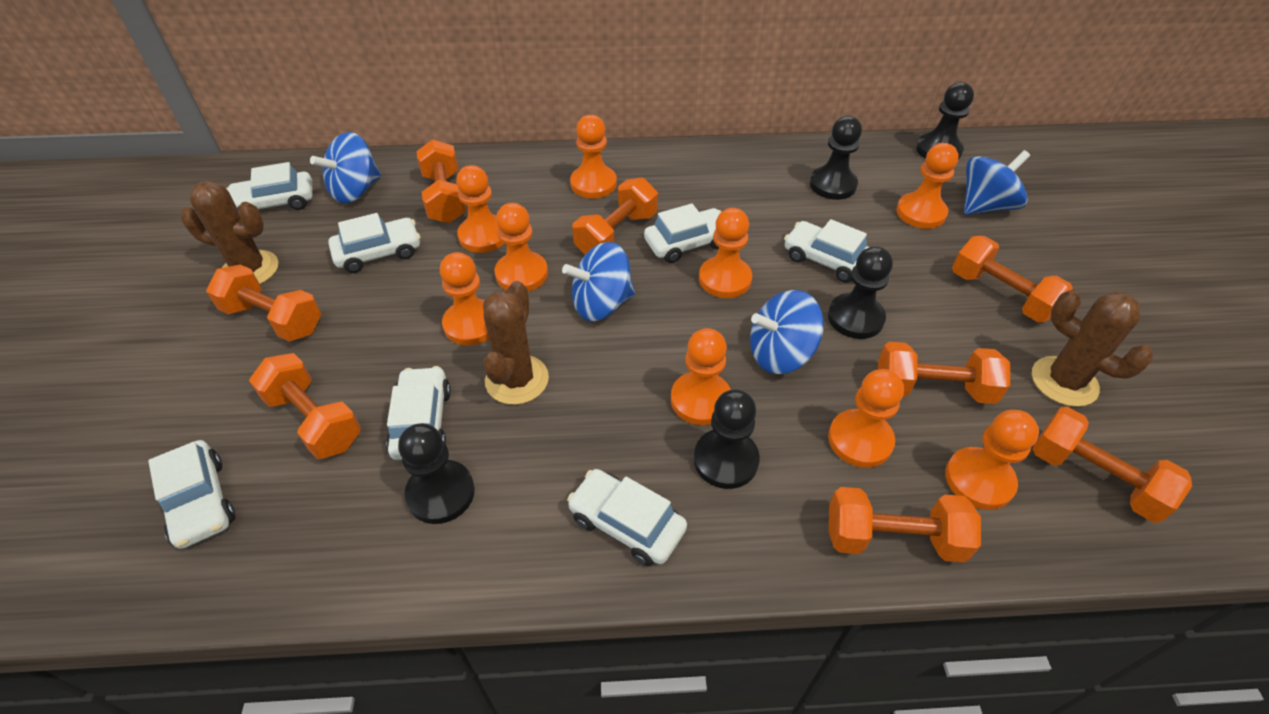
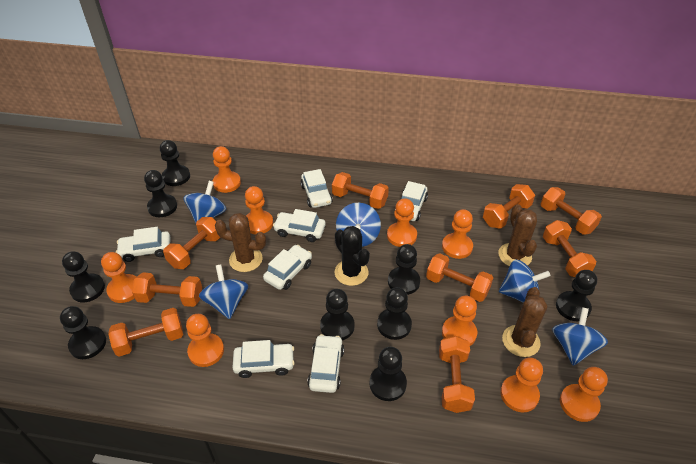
black cactus: 0 -> 1
black pawn: 5 -> 9
blue spinning top: 4 -> 5
orange dumbbell: 8 -> 9

